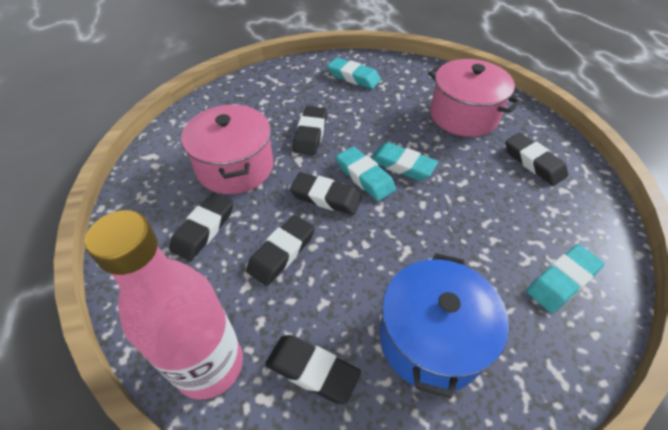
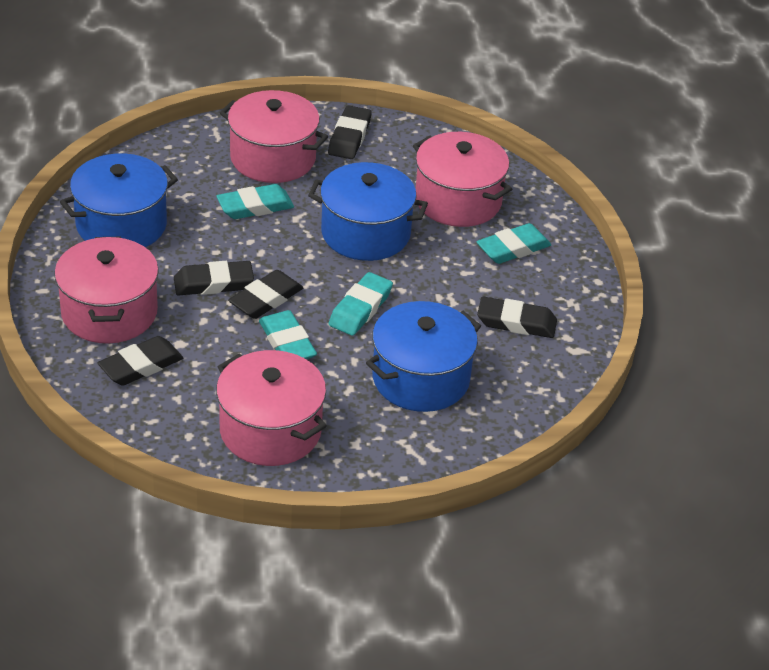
black eraser: 6 -> 5
blue pot: 1 -> 3
pink bottle: 1 -> 0
pink pot: 2 -> 4

